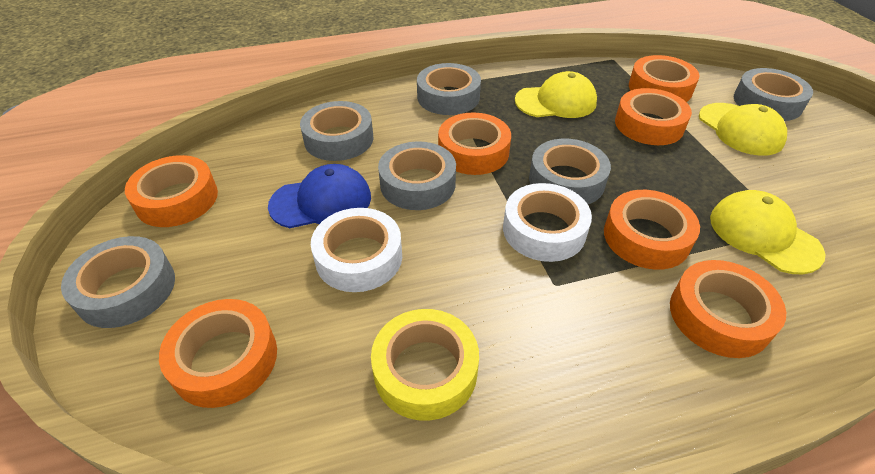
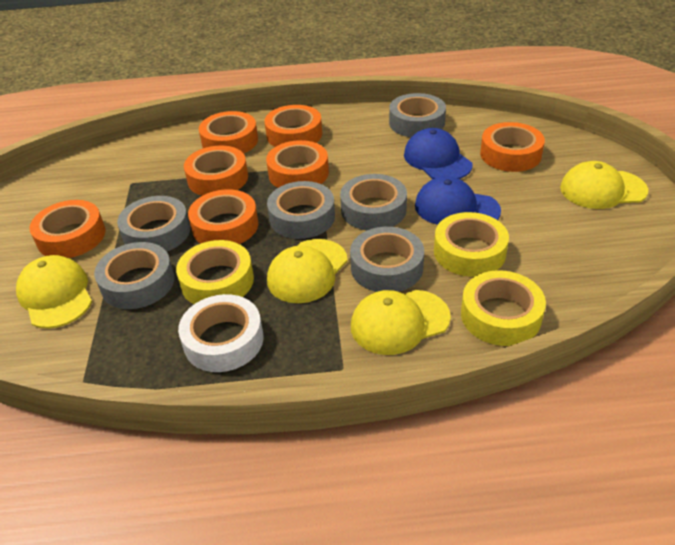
blue cap: 1 -> 2
white tape: 2 -> 1
yellow cap: 3 -> 4
yellow tape: 1 -> 3

